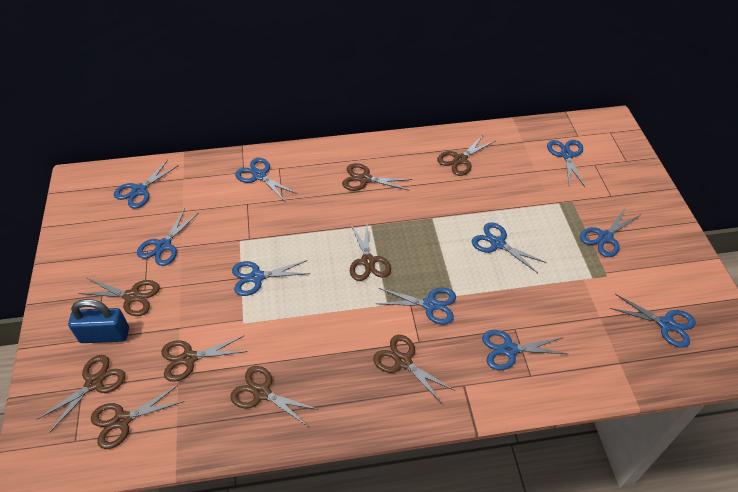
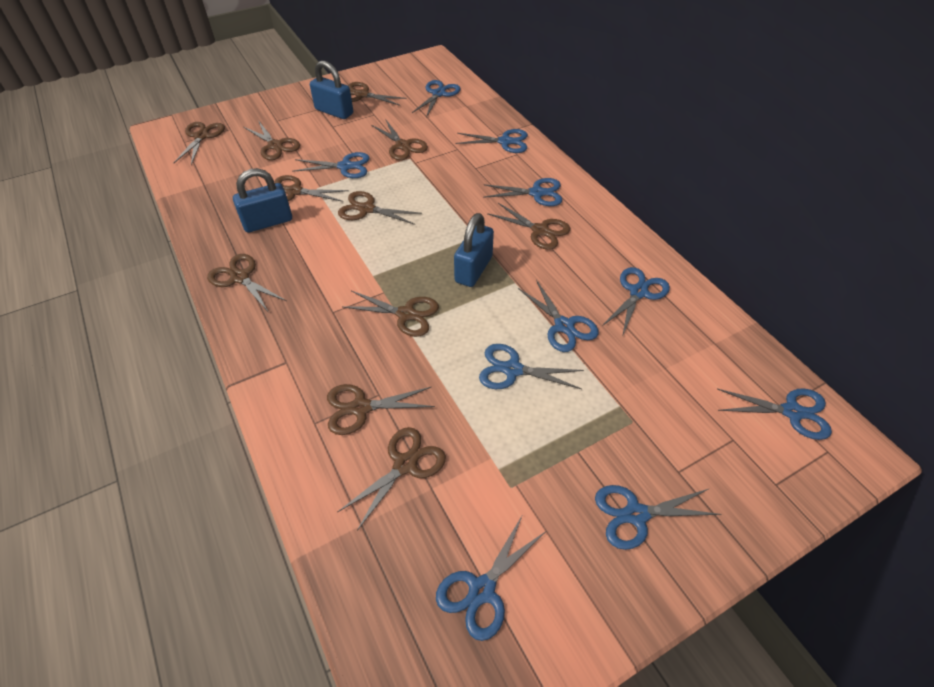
blue padlock: 1 -> 3
brown scissors: 9 -> 11

